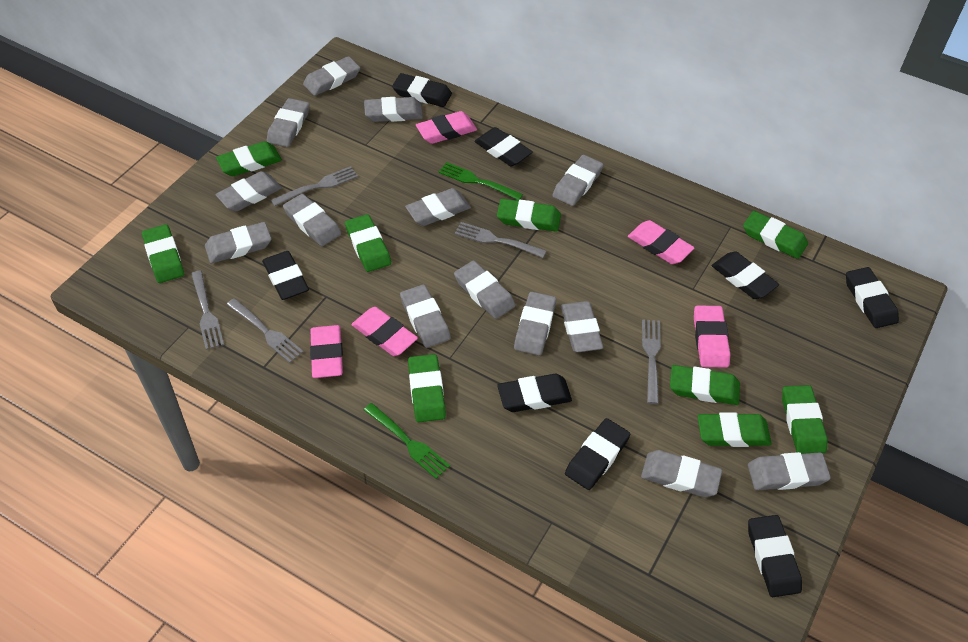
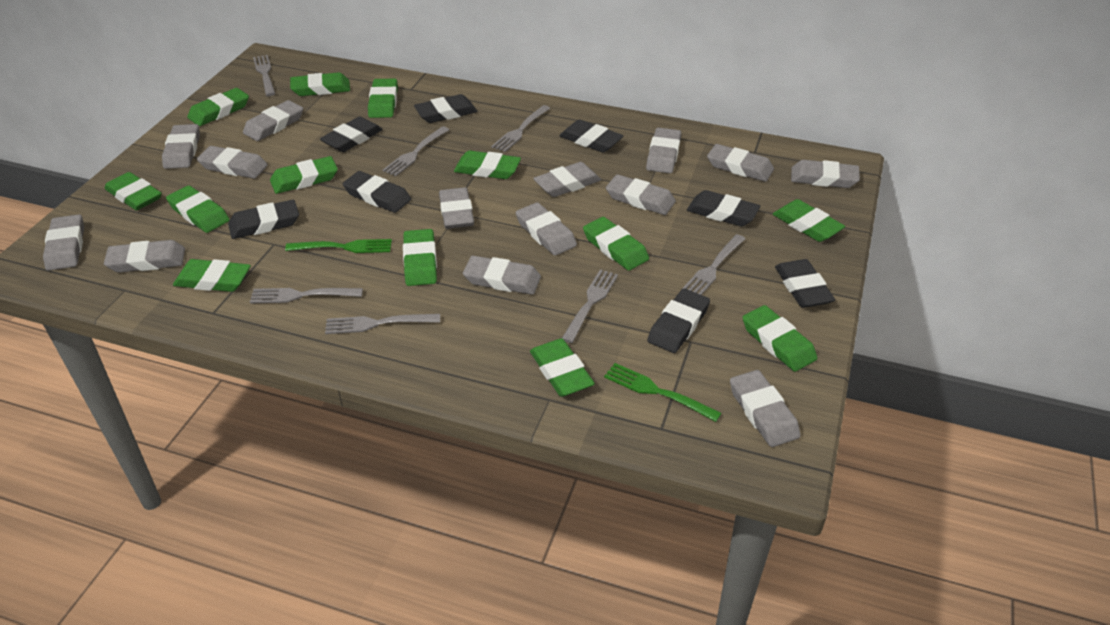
green eraser: 9 -> 13
grey fork: 5 -> 7
pink eraser: 5 -> 0

